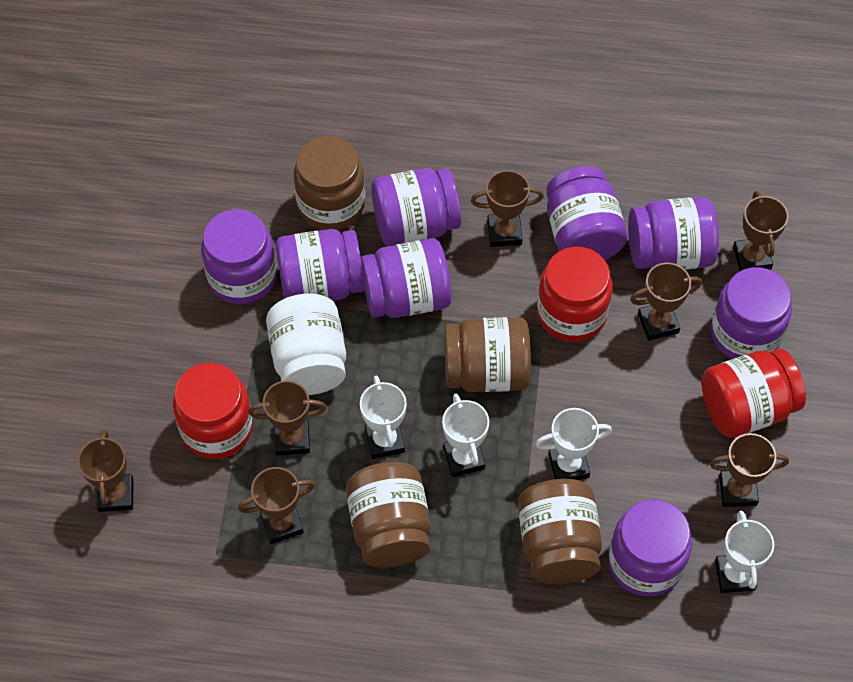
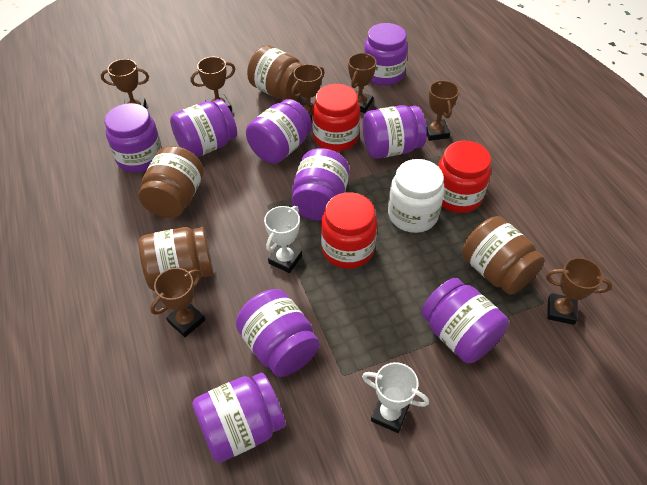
purple jar: 8 -> 9
white trophy: 4 -> 2

